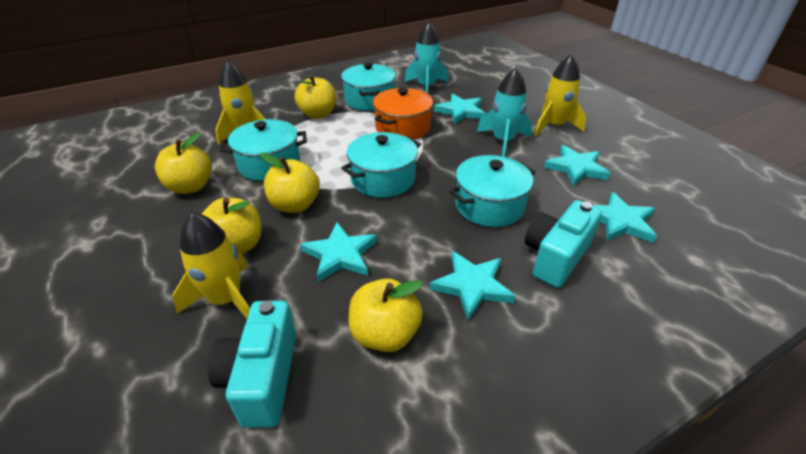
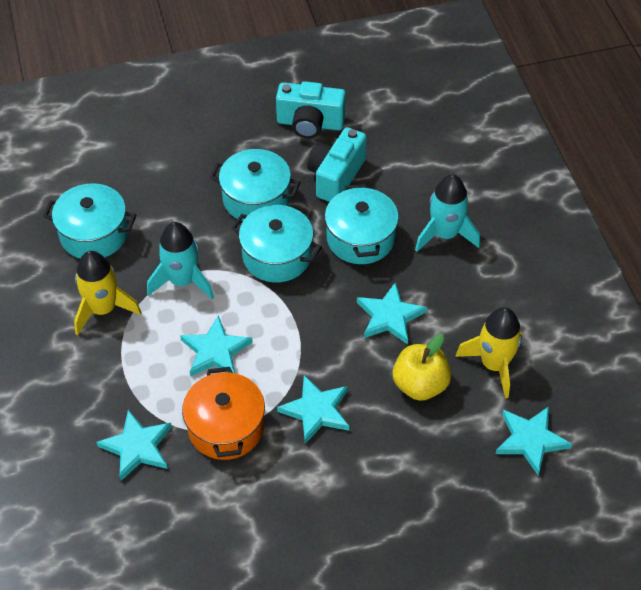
yellow apple: 5 -> 1
yellow rocket: 3 -> 2

